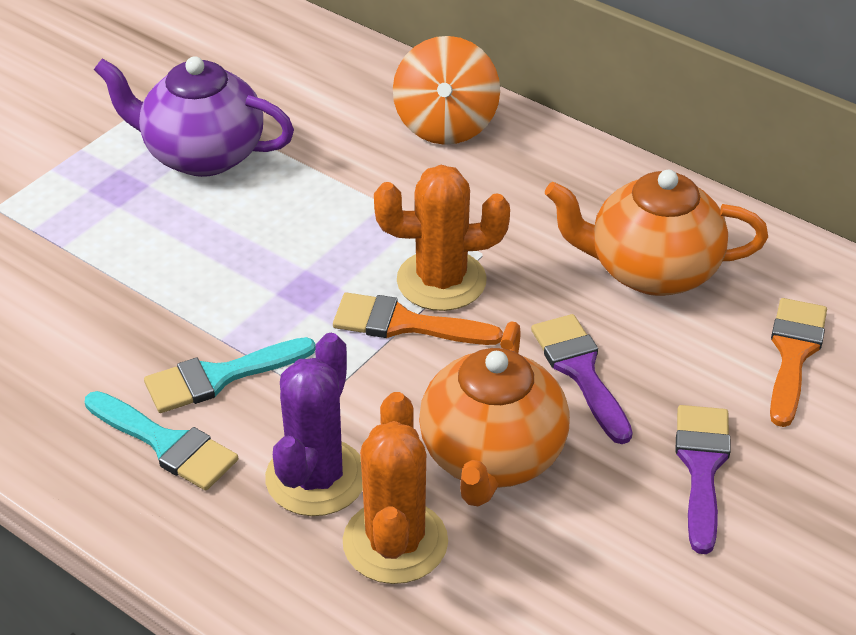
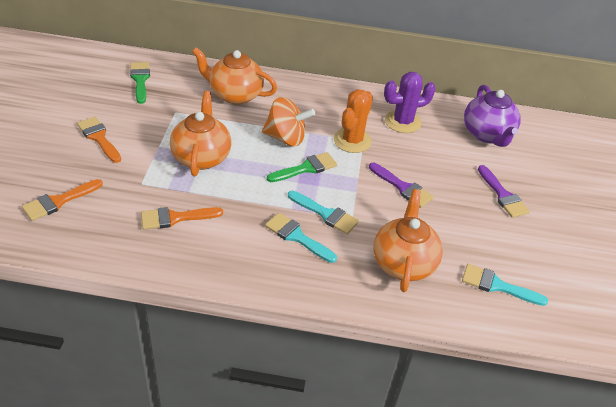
green brush: 0 -> 2
orange brush: 2 -> 3
orange cactus: 2 -> 1
orange teapot: 2 -> 3
turquoise brush: 2 -> 3

